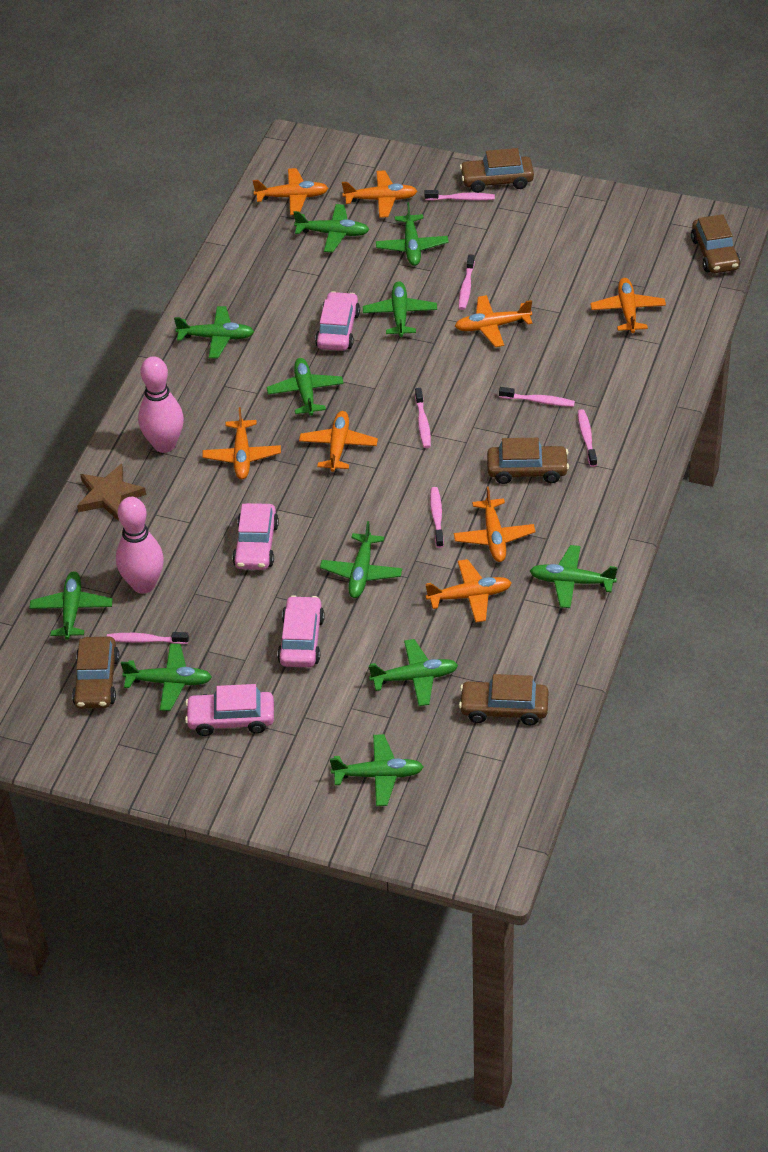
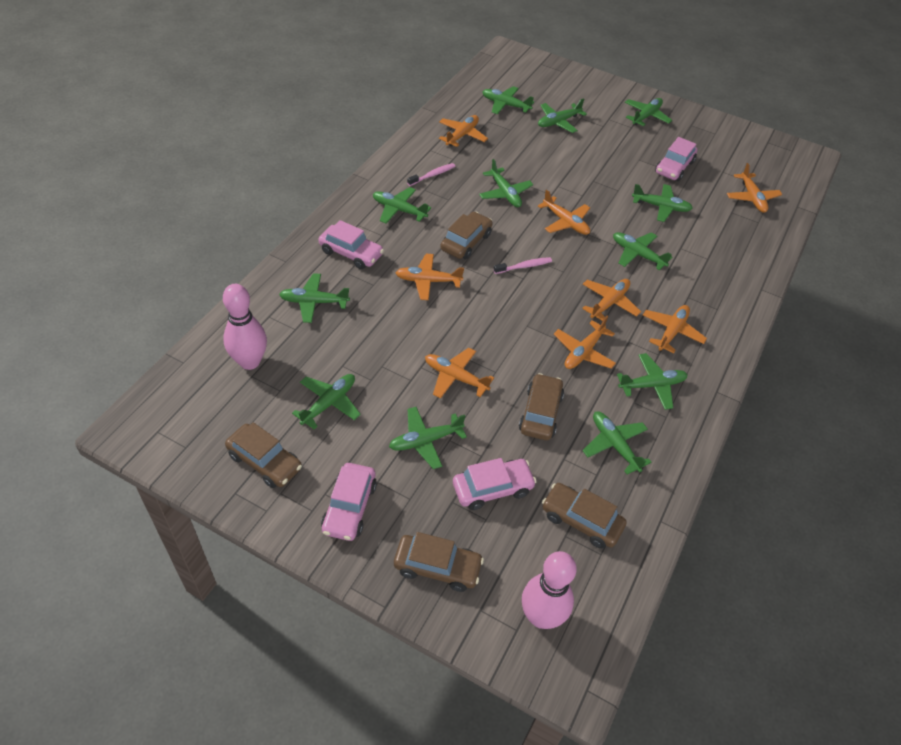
brown star: 1 -> 0
green plane: 11 -> 12
pink toothbrush: 7 -> 2

